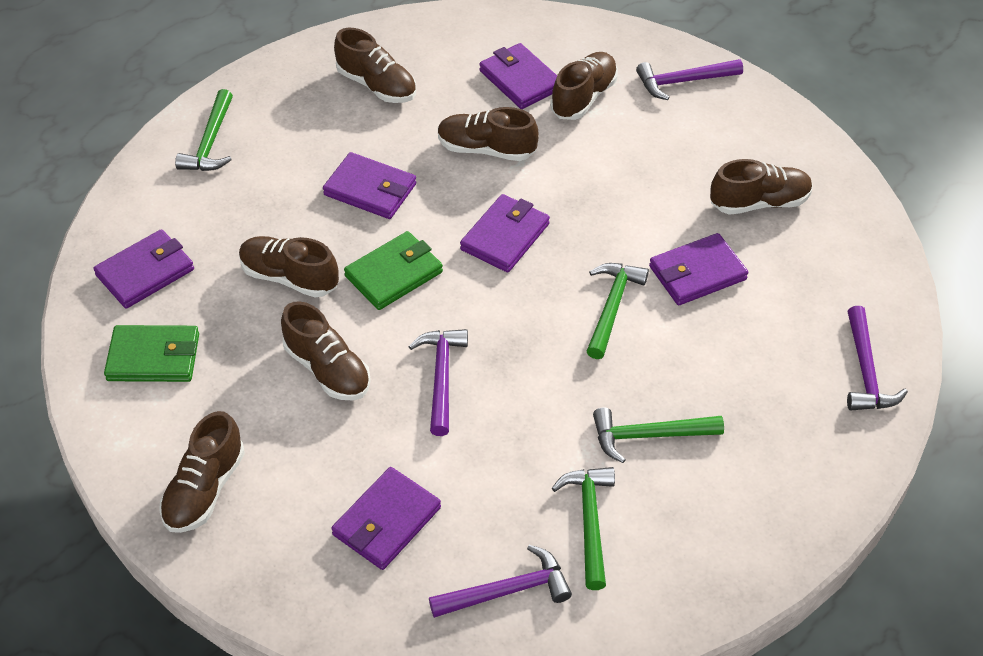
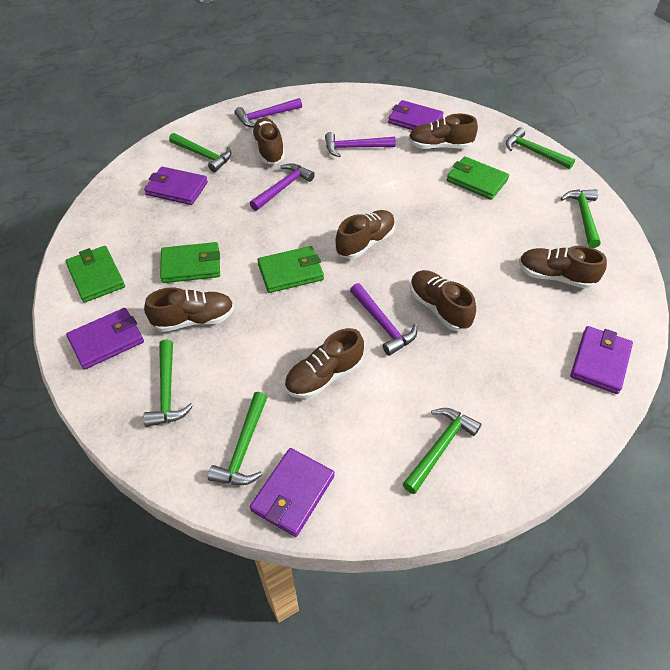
green hammer: 4 -> 6
green wallet: 2 -> 4
purple wallet: 6 -> 5

